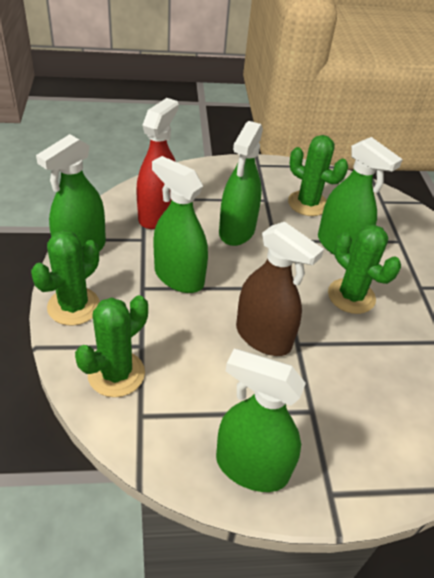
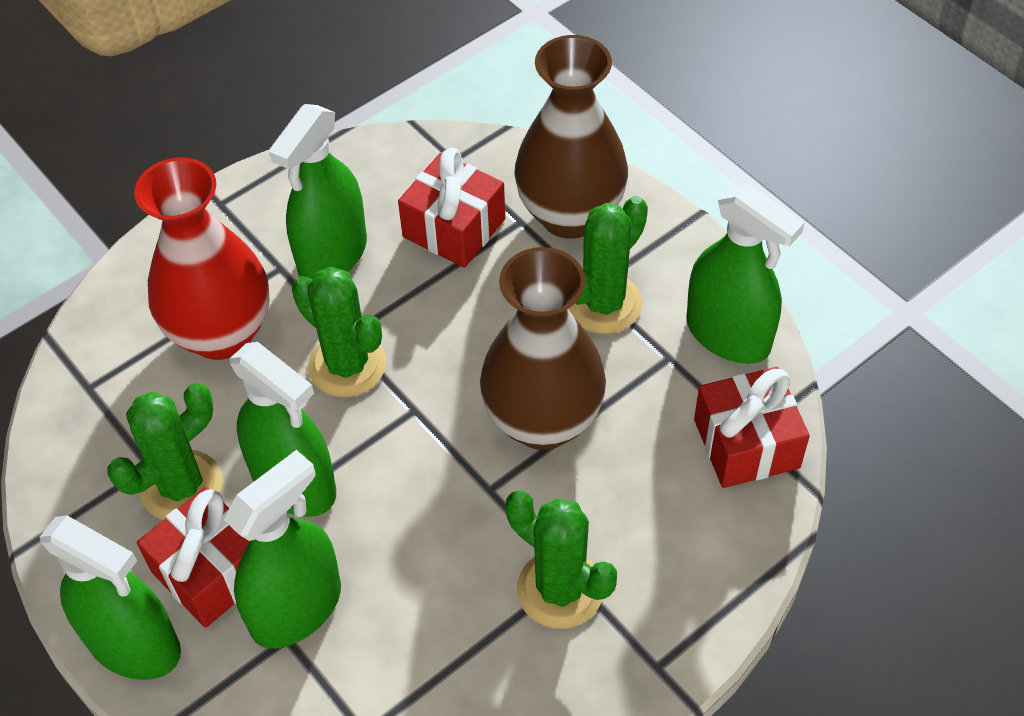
brown spray bottle: 1 -> 0
brown vase: 0 -> 2
red gift: 0 -> 3
red spray bottle: 1 -> 0
red vase: 0 -> 1

